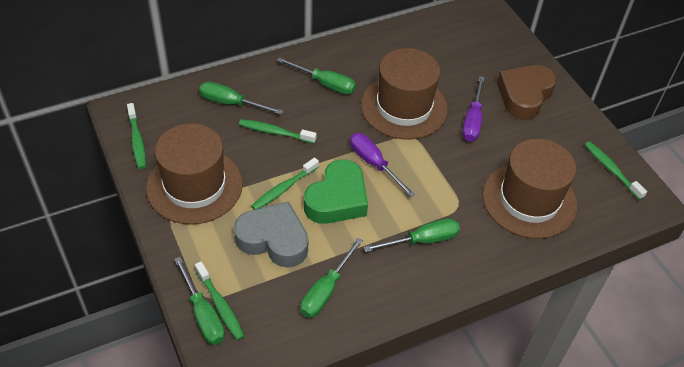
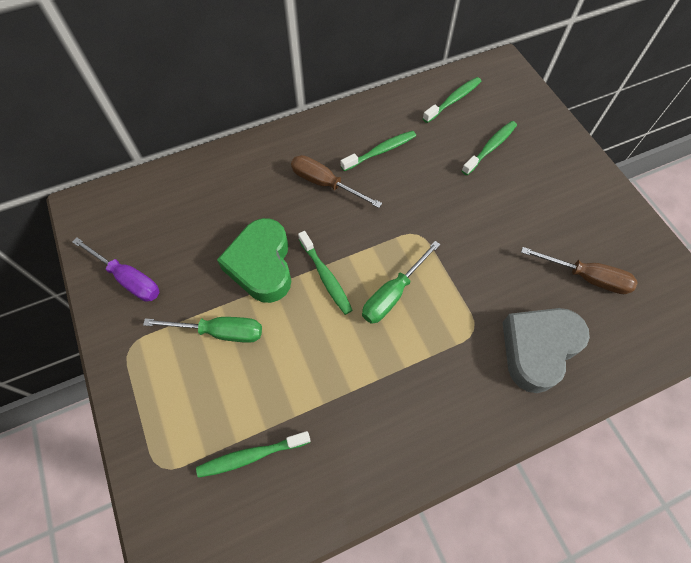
brown hat: 3 -> 0
brown heart: 1 -> 0
brown screwdriver: 0 -> 2
green screwdriver: 5 -> 2
purple screwdriver: 2 -> 1

